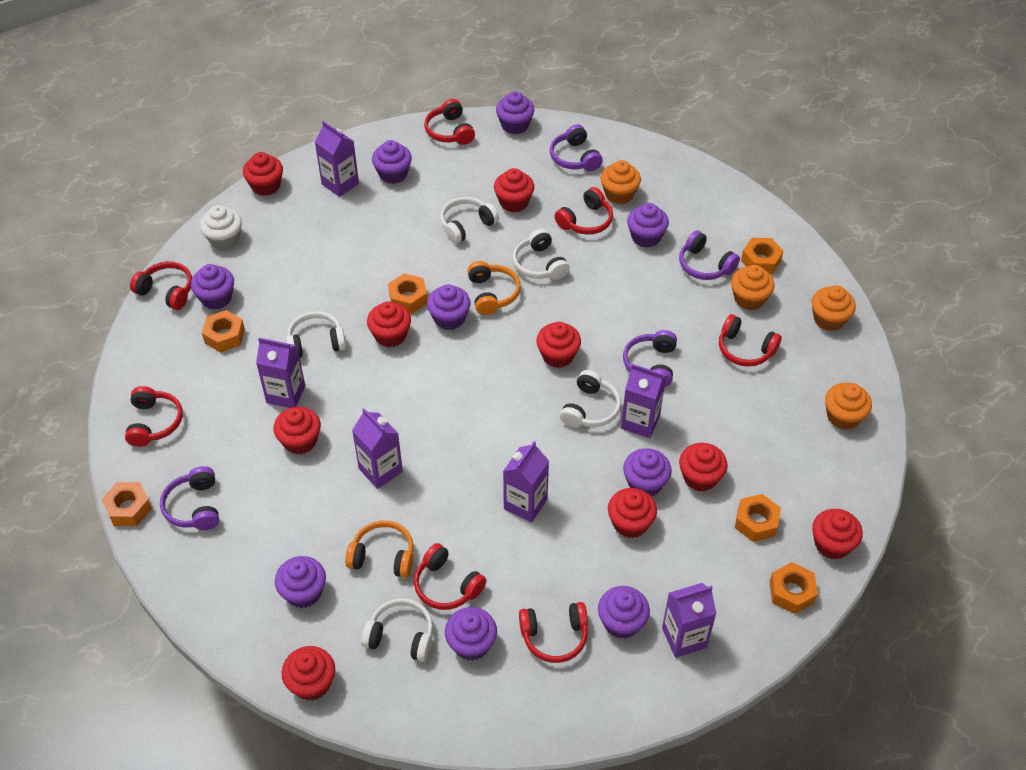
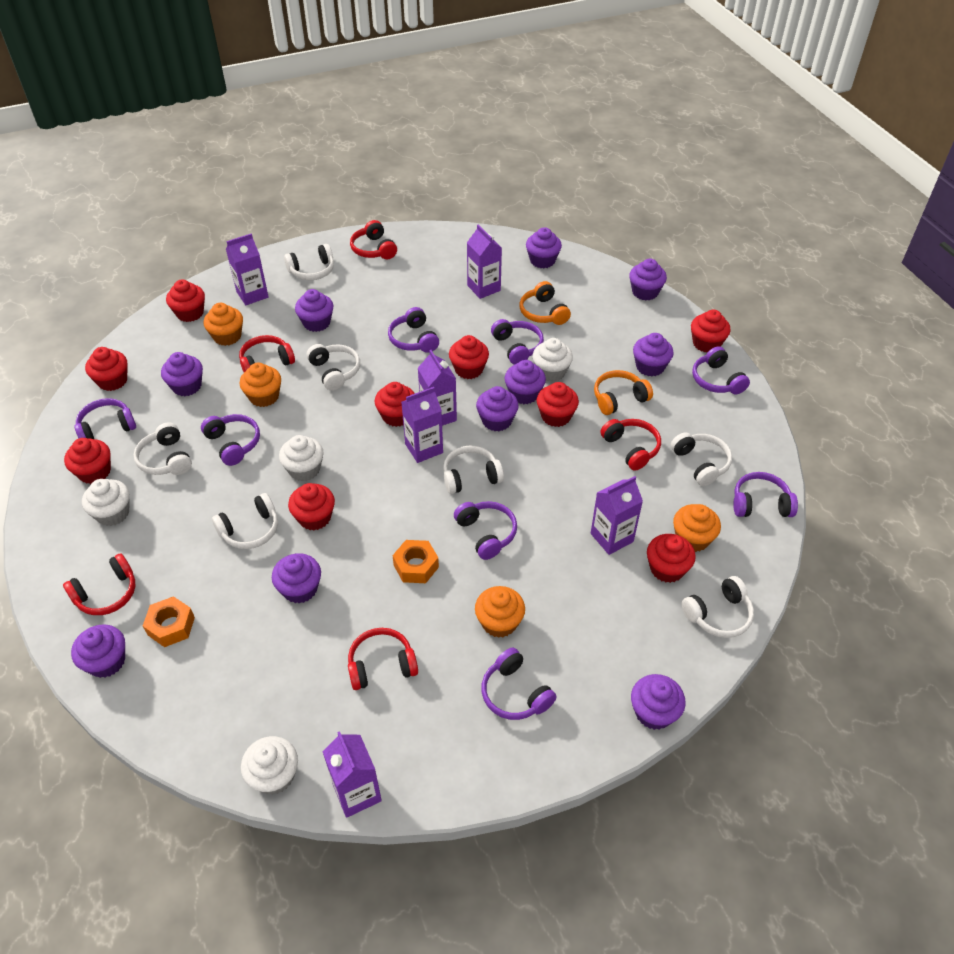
orange nut: 6 -> 2
purple cupcake: 9 -> 10
purple headphones: 4 -> 8
red headphones: 7 -> 5
white cupcake: 1 -> 4
white headphones: 5 -> 7

